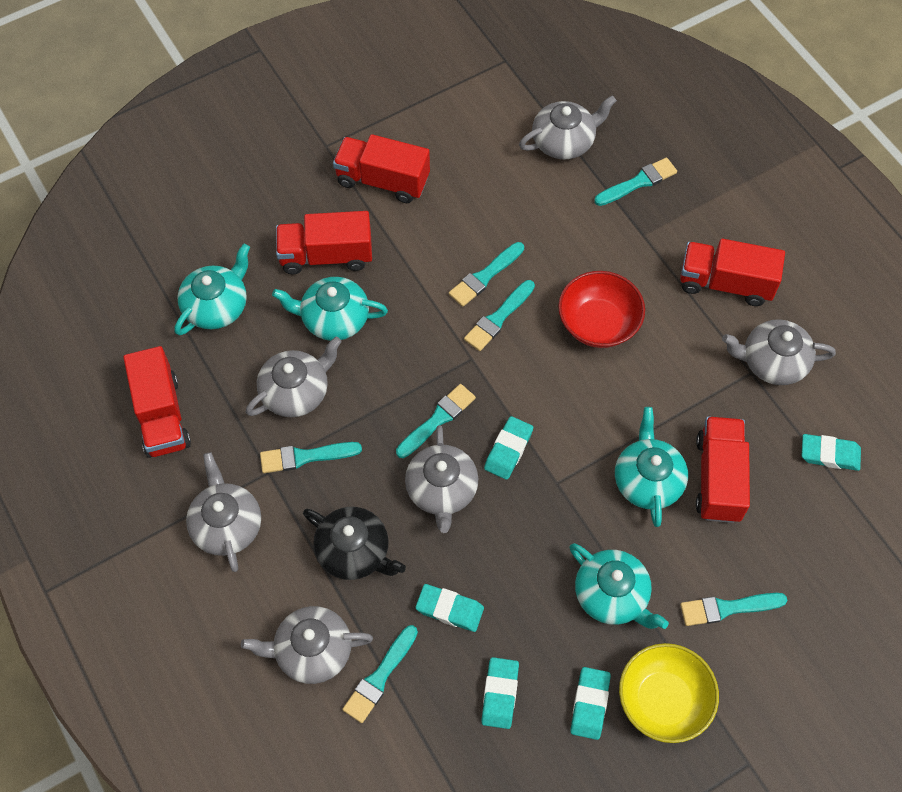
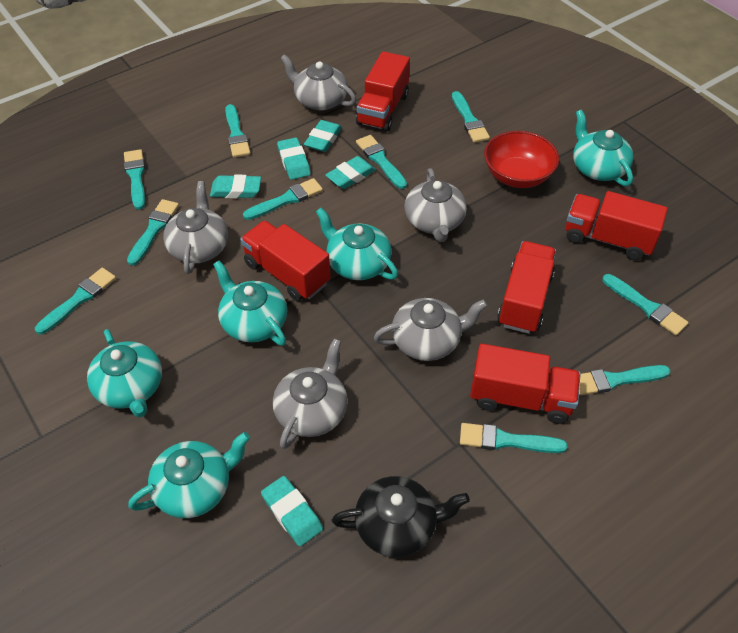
grey teapot: 6 -> 5
turquoise brush: 7 -> 10
turquoise teapot: 4 -> 5
yellow bowl: 1 -> 0

